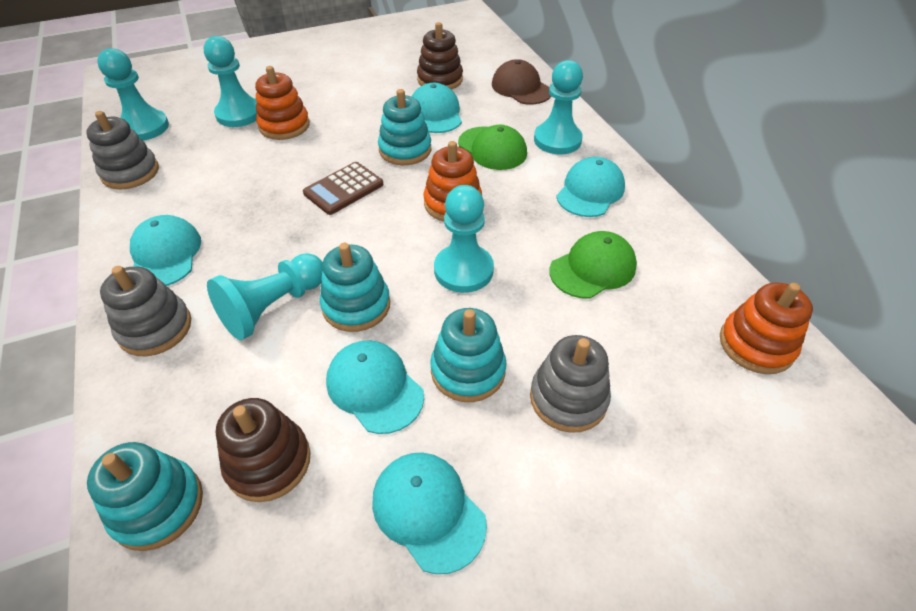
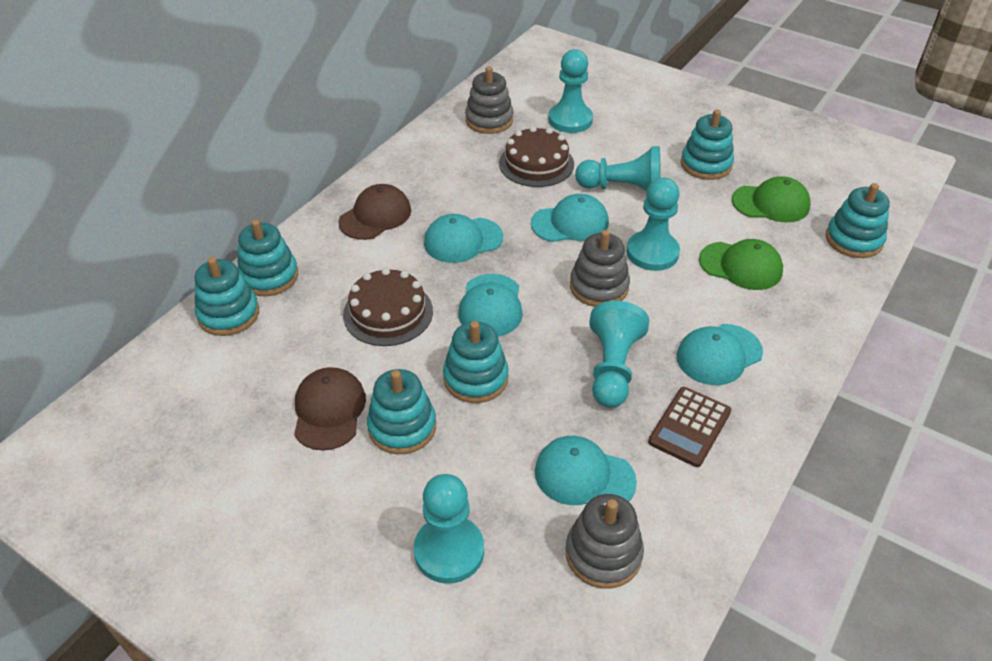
brown cake: 0 -> 2
brown cap: 1 -> 2
brown stacking toy: 2 -> 0
orange stacking toy: 3 -> 0
turquoise stacking toy: 4 -> 6

